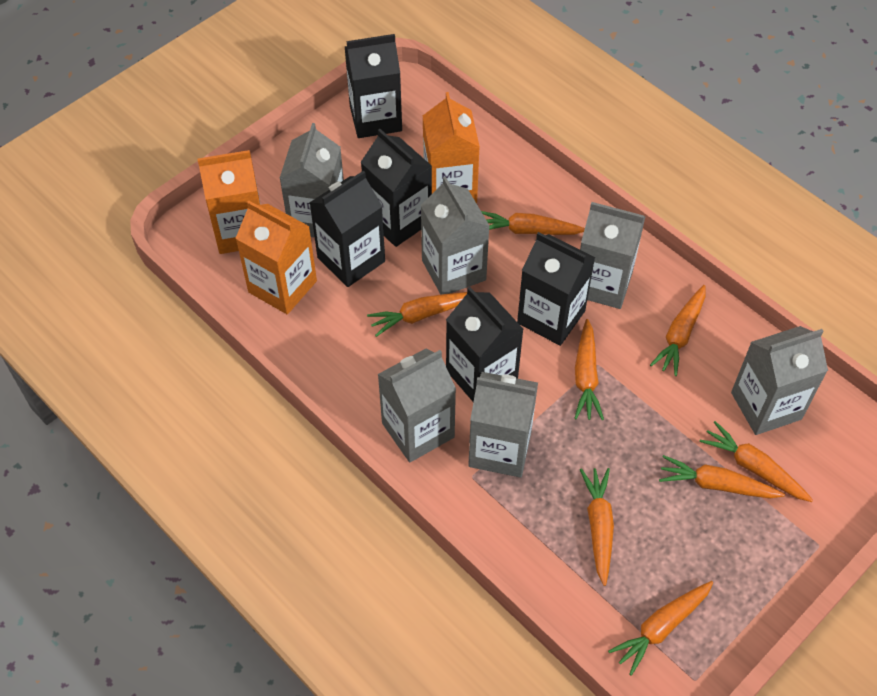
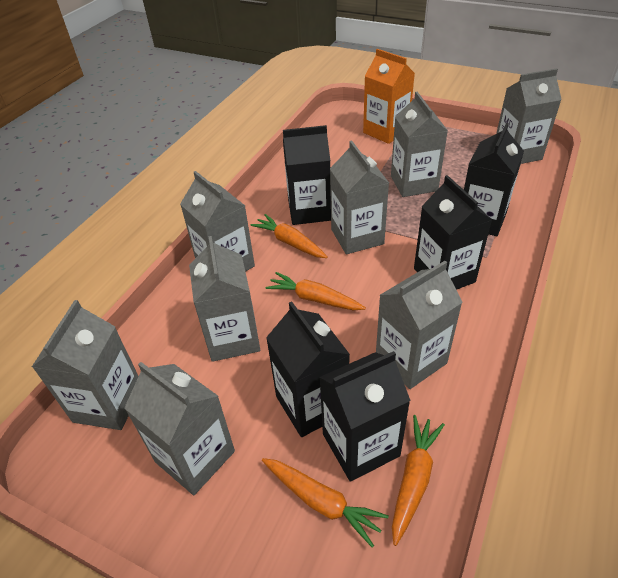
grey carton: 6 -> 8
orange carrot: 8 -> 4
orange carton: 3 -> 1

